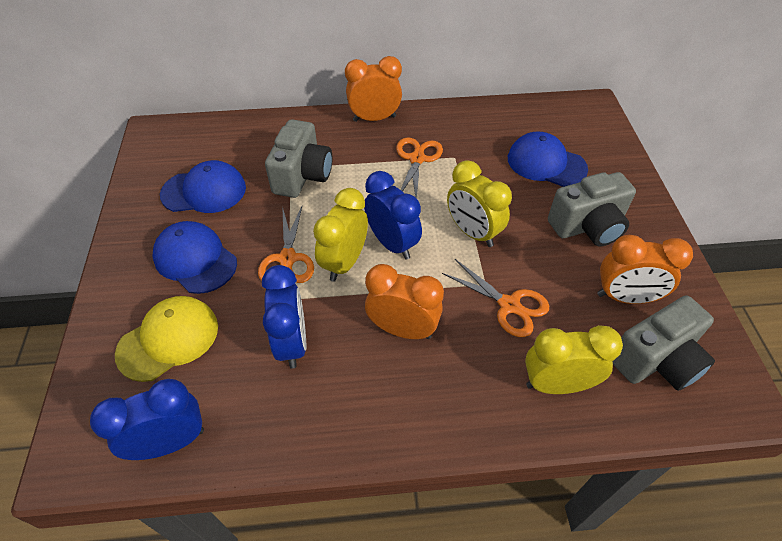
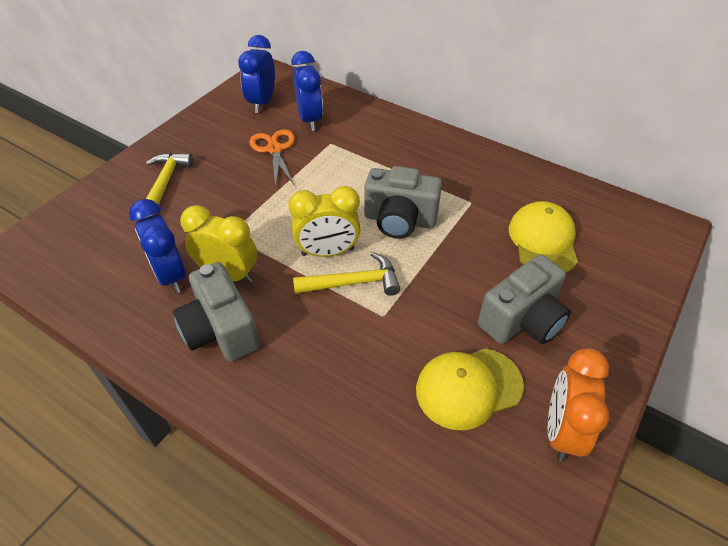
blue cap: 3 -> 0
orange clock: 3 -> 1
orange scissors: 3 -> 1
yellow cap: 1 -> 2
yellow clock: 3 -> 2
yellow hammer: 0 -> 2

